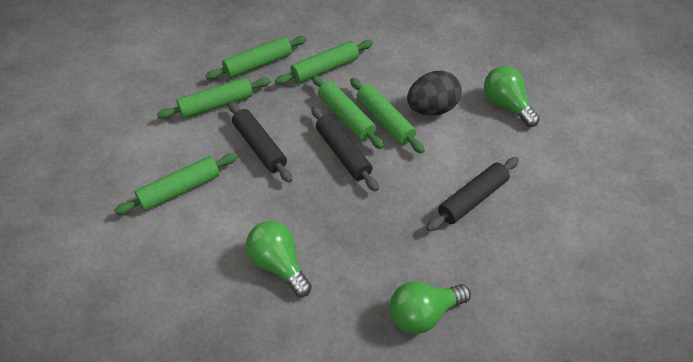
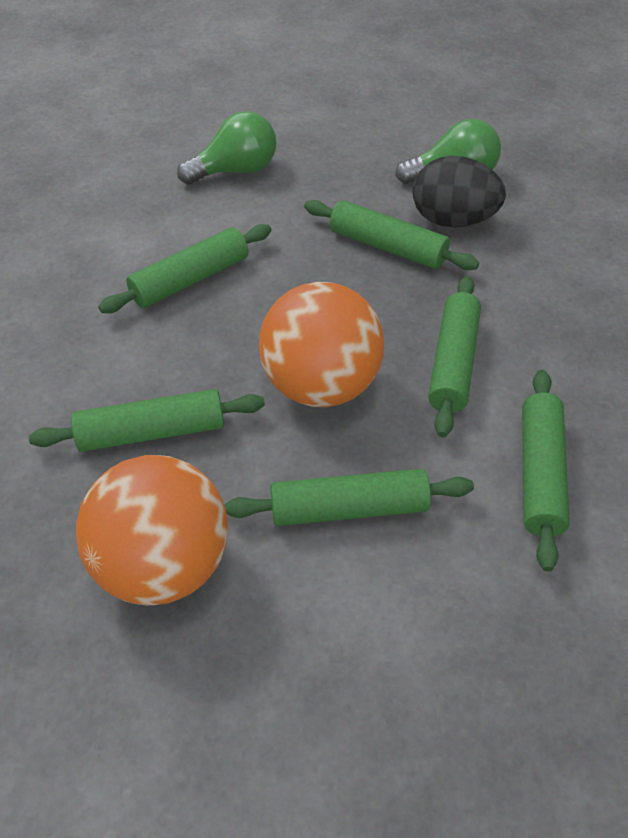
black rolling pin: 3 -> 0
green light bulb: 3 -> 2
orange ball: 0 -> 2

